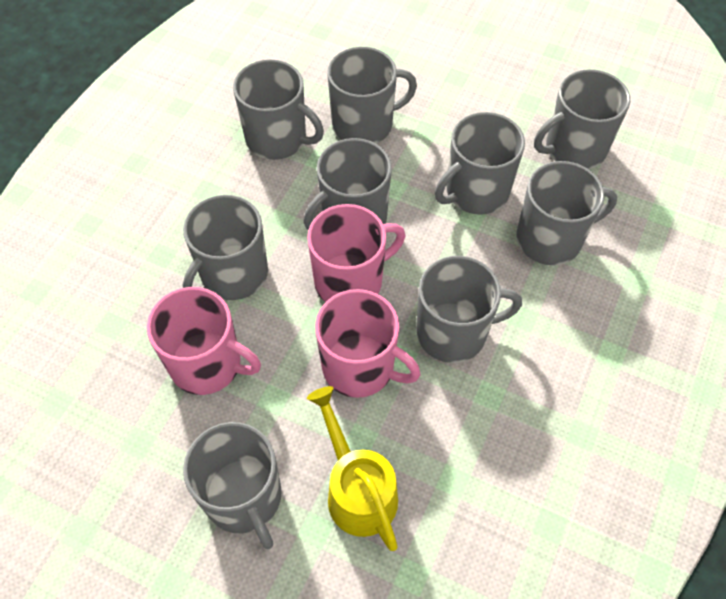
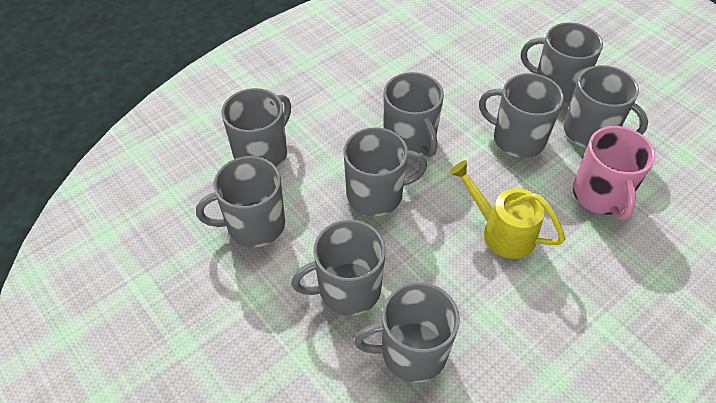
pink mug: 3 -> 1

